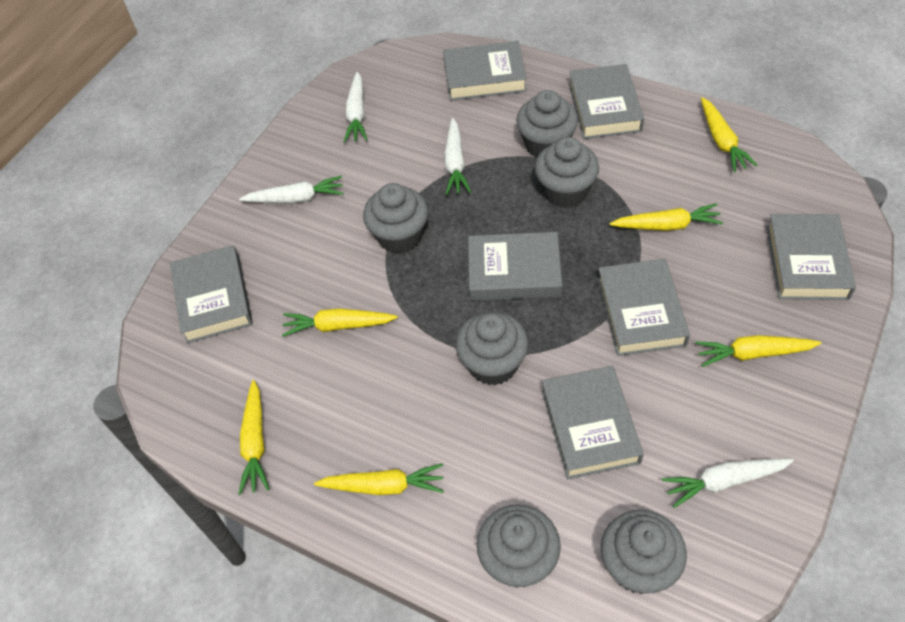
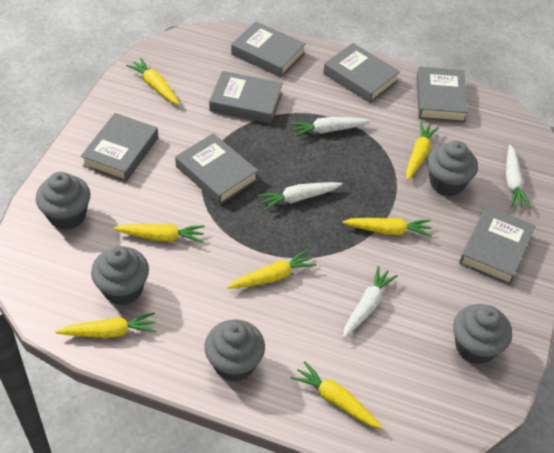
grey cupcake: 6 -> 5
yellow carrot: 6 -> 7

